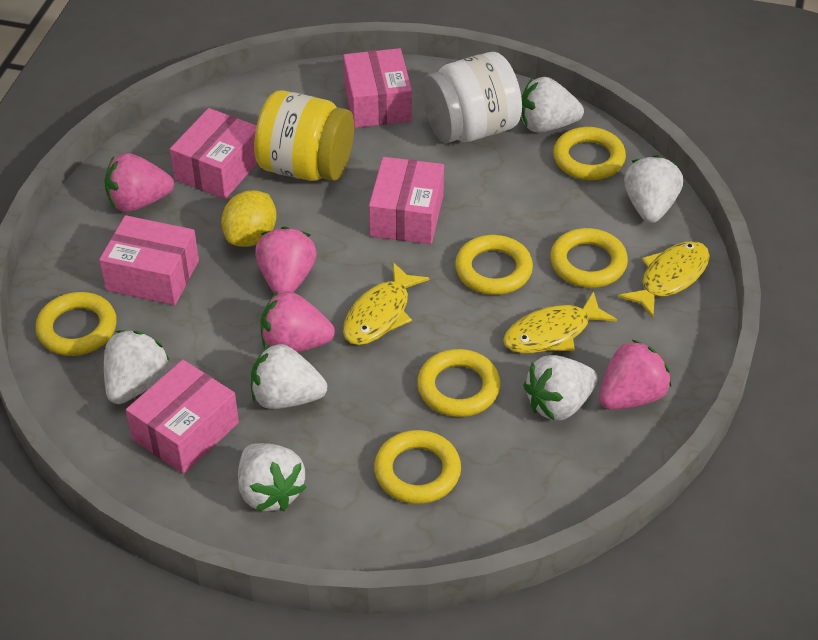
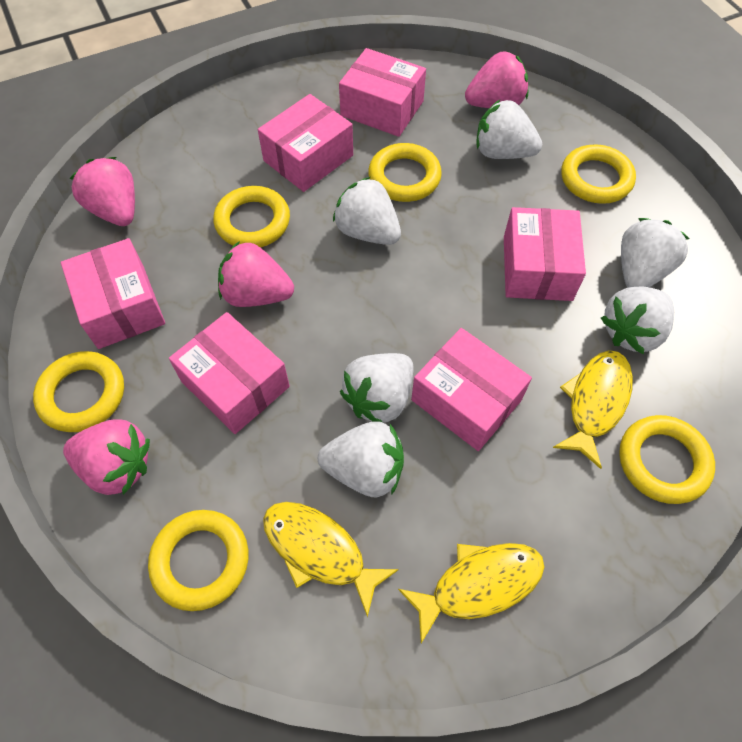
pink box: 5 -> 6
white jar: 1 -> 0
yellow jar: 1 -> 0
yellow lemon: 1 -> 0

